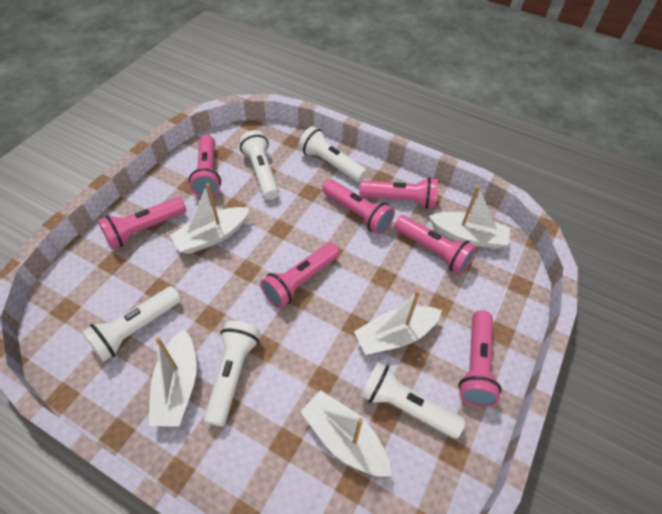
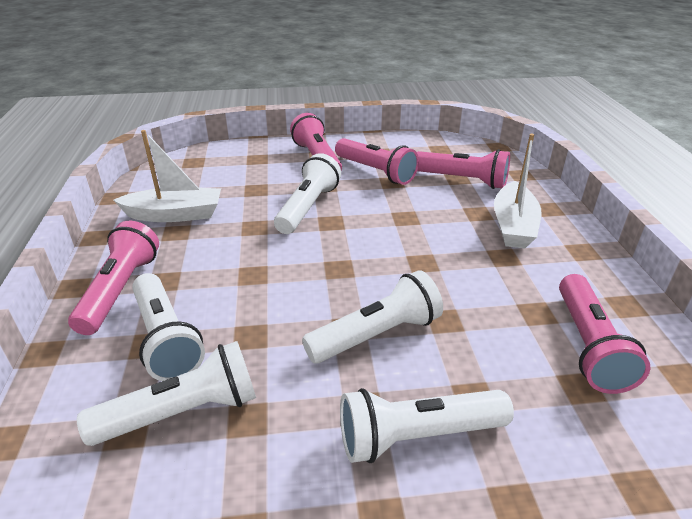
pink flashlight: 7 -> 5
white boat: 5 -> 2

